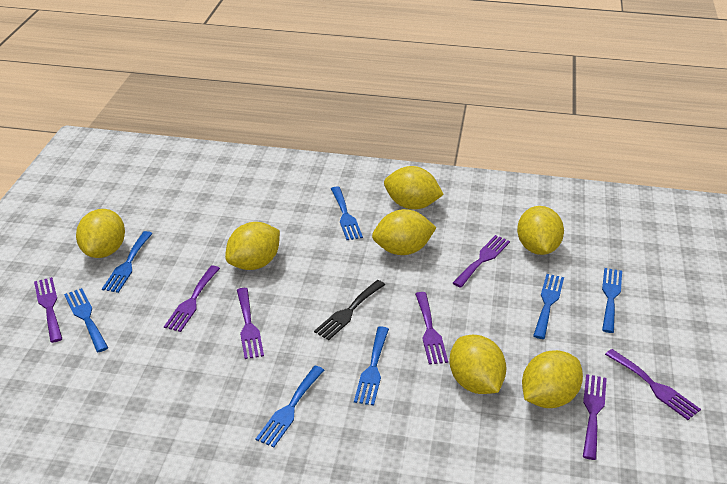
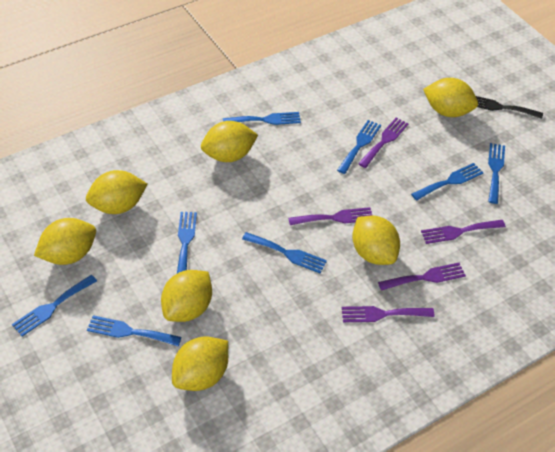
blue fork: 7 -> 8
purple fork: 7 -> 5

